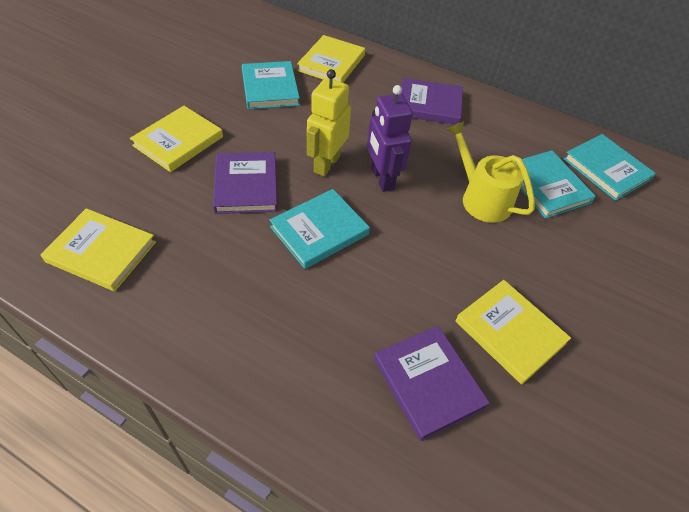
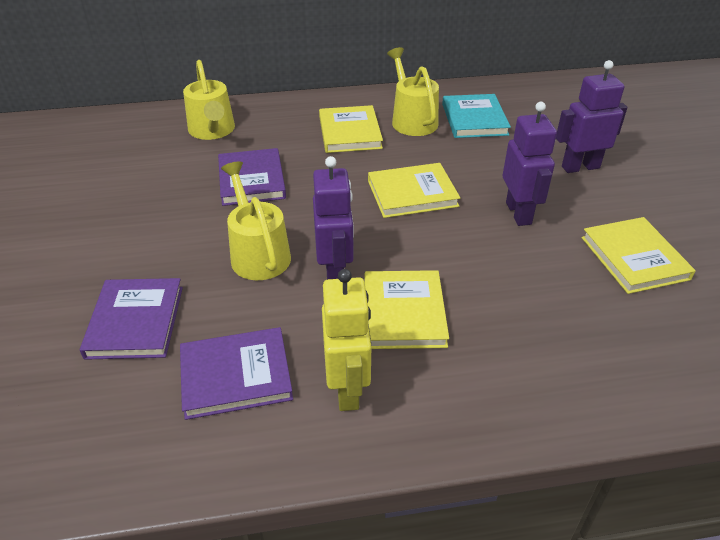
purple robot: 1 -> 3
turquoise book: 4 -> 1
yellow watering can: 1 -> 3

